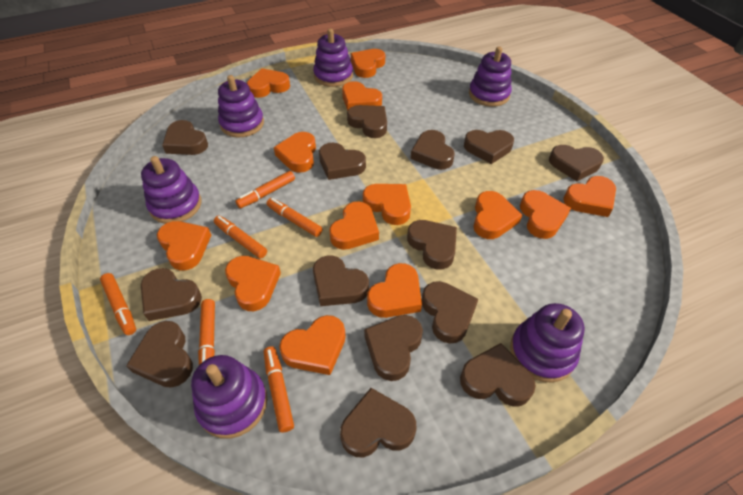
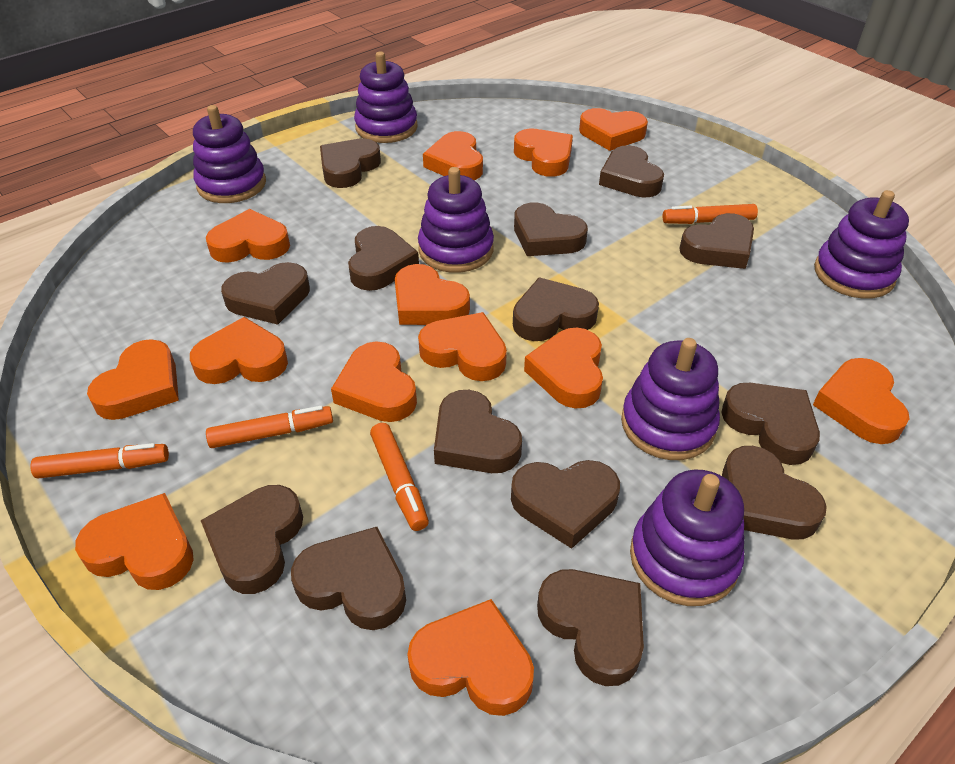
orange marker: 6 -> 4

